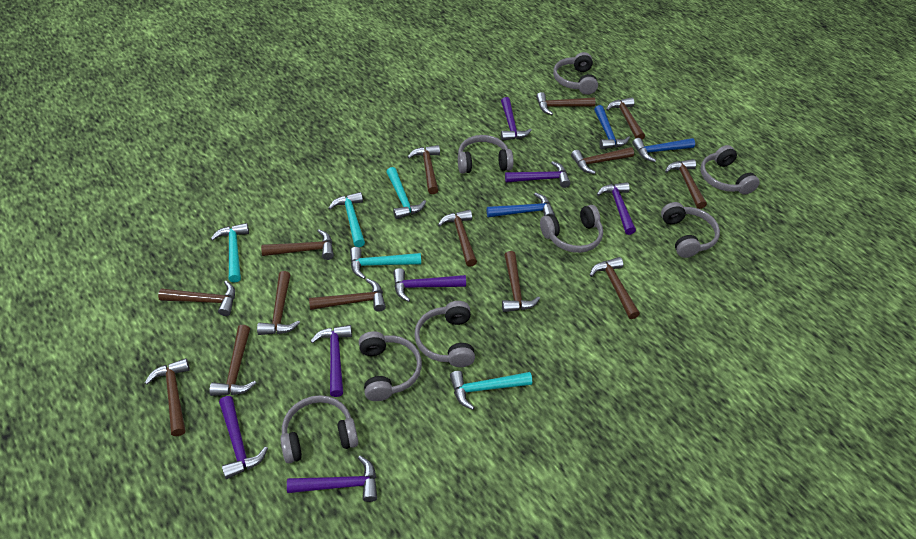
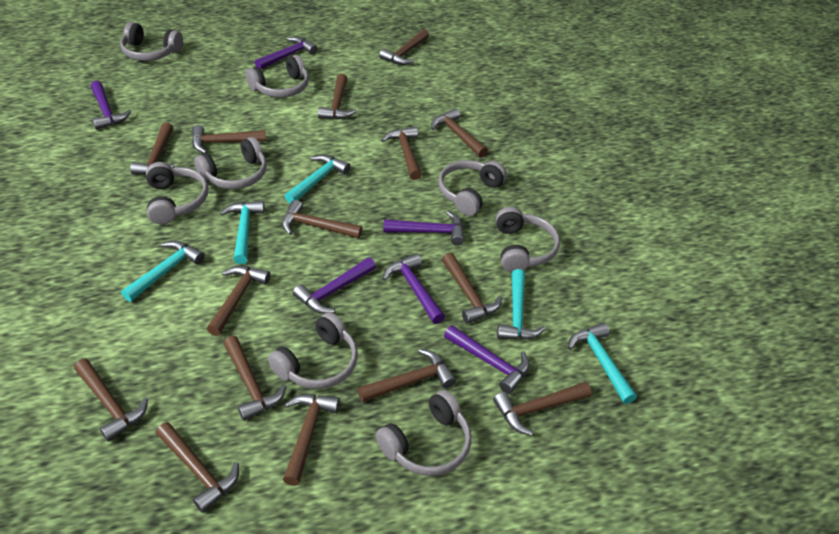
blue hammer: 3 -> 0
brown hammer: 14 -> 15
purple hammer: 7 -> 6

